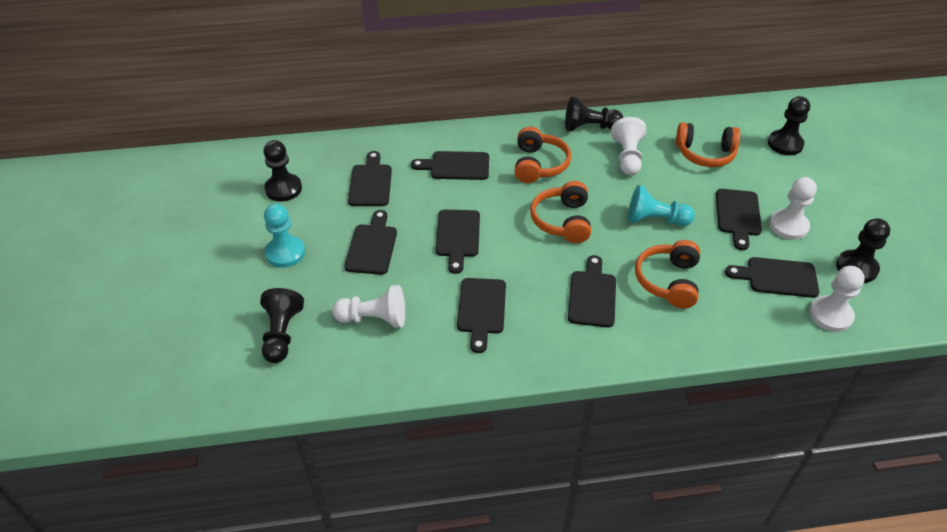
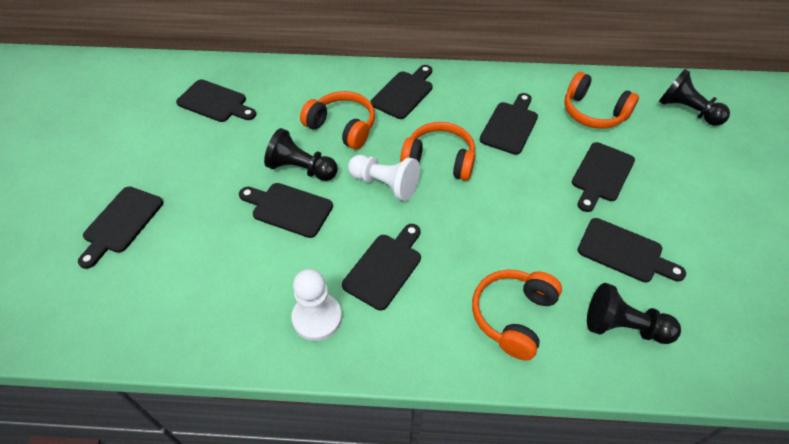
black pawn: 5 -> 3
turquoise pawn: 2 -> 0
white pawn: 4 -> 2

